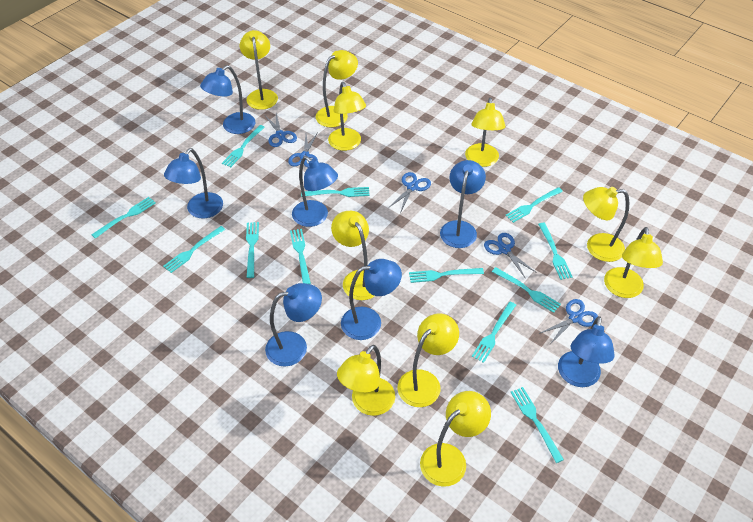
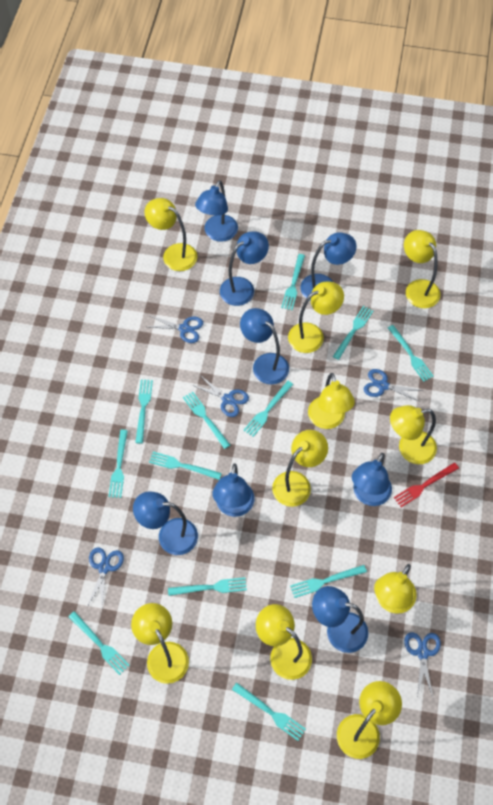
blue lamp: 7 -> 8
red fork: 0 -> 1

